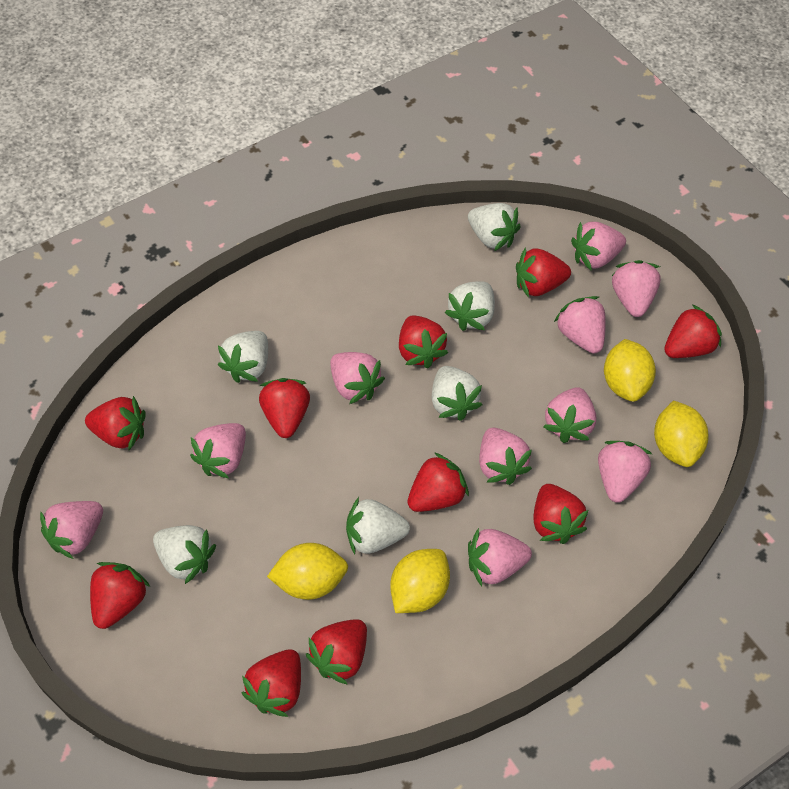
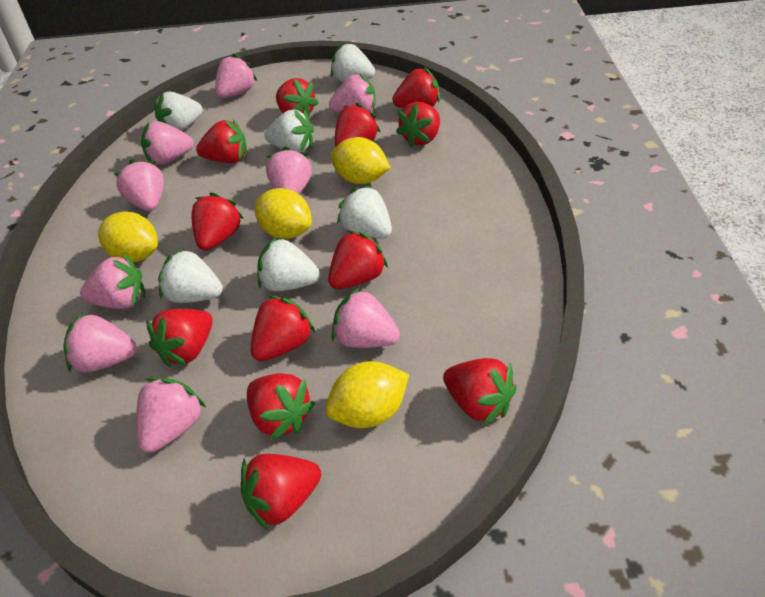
pink strawberry: 10 -> 9
red strawberry: 10 -> 12

